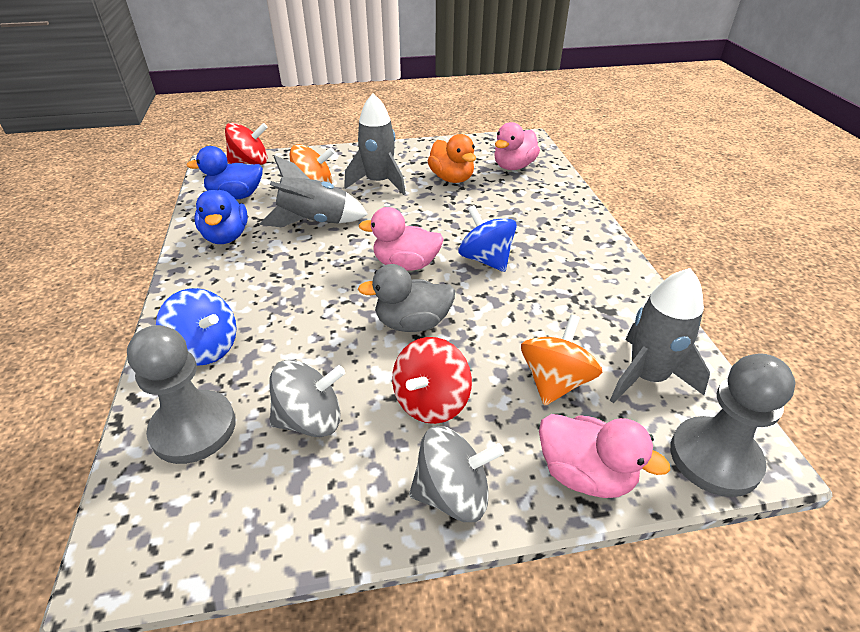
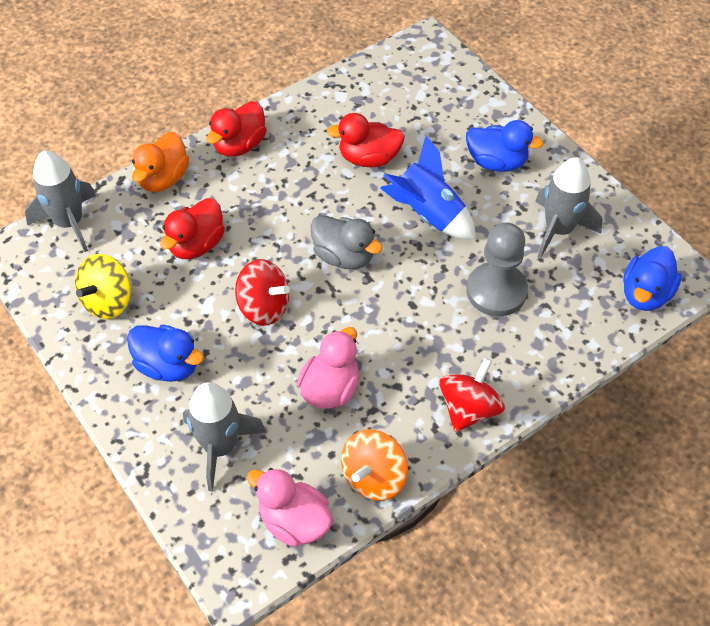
blue duck: 2 -> 3
blue rocket: 0 -> 1
blue spinning top: 2 -> 0
grey pawn: 2 -> 1
grey spinning top: 2 -> 0
orange spinning top: 2 -> 1
pink duck: 3 -> 2
red duck: 0 -> 3
yellow spinning top: 0 -> 1

